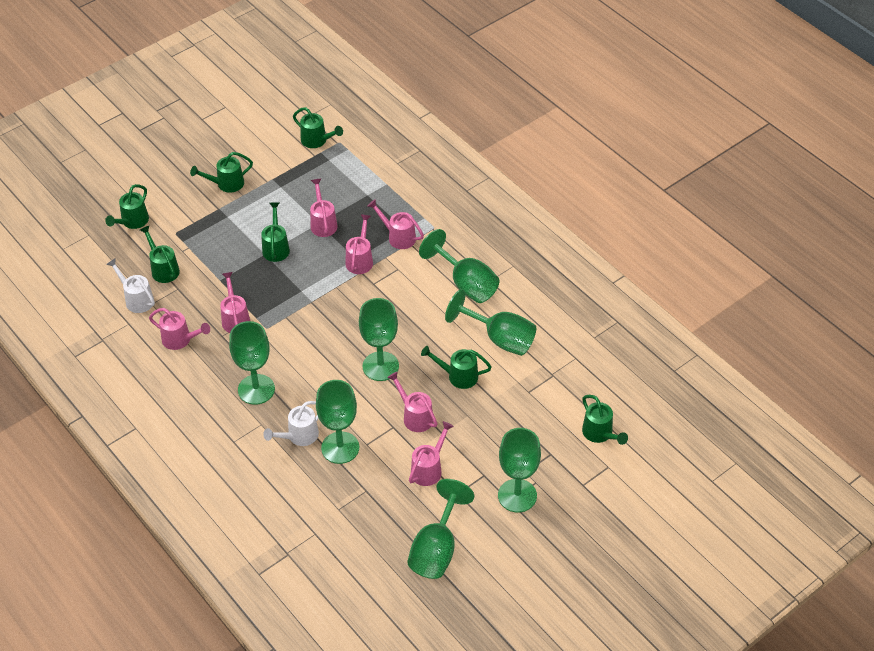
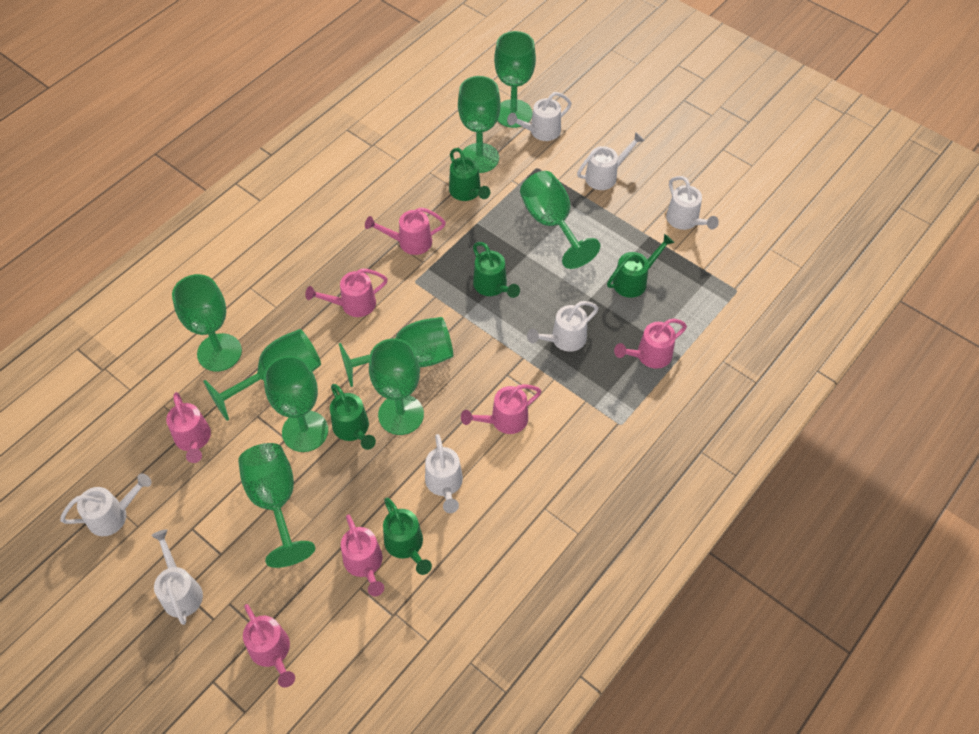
green goblet: 7 -> 9
green watering can: 7 -> 5
white watering can: 2 -> 7

